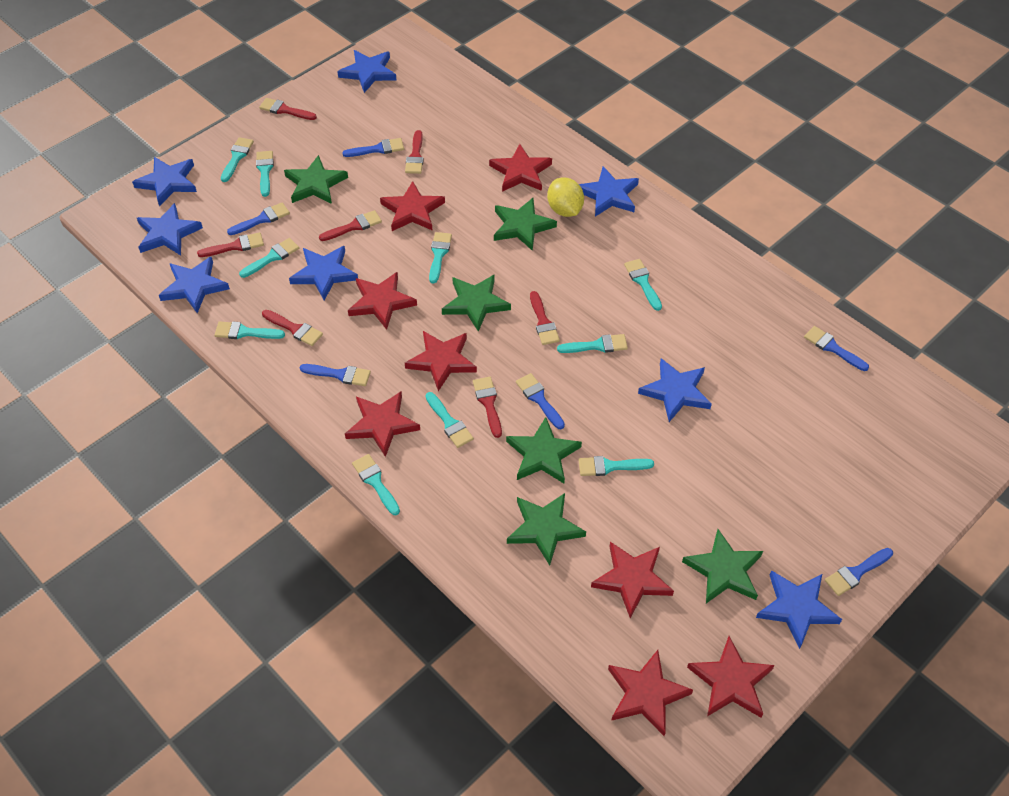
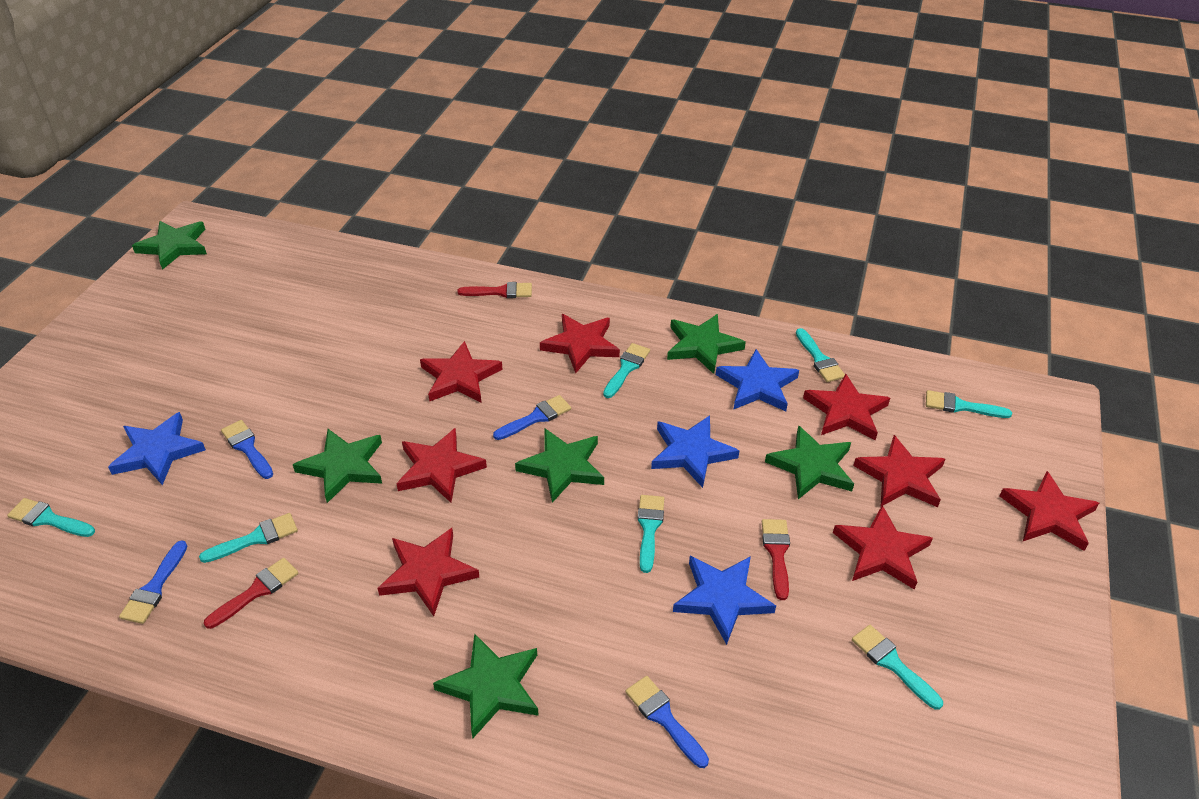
blue brush: 6 -> 4
blue star: 8 -> 4
red brush: 7 -> 3
turquoise brush: 10 -> 7
yellow lemon: 1 -> 0

